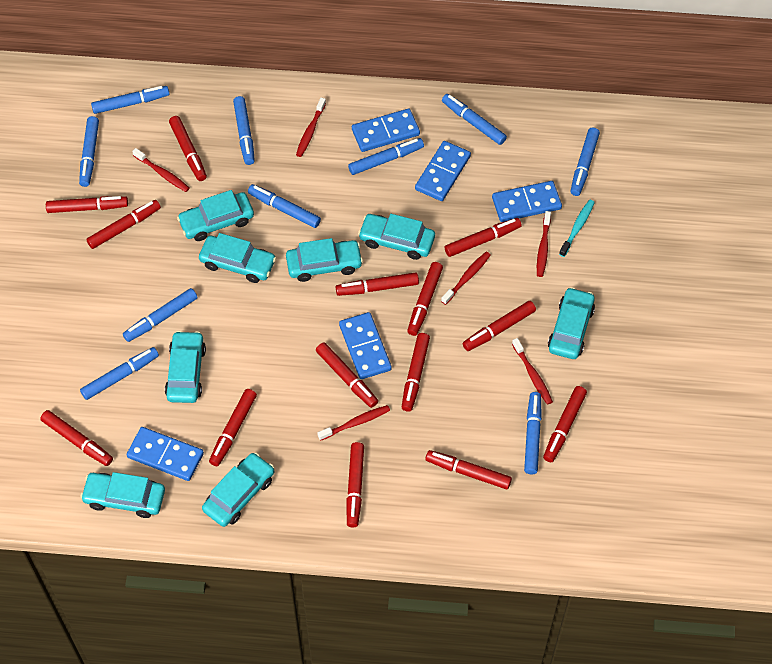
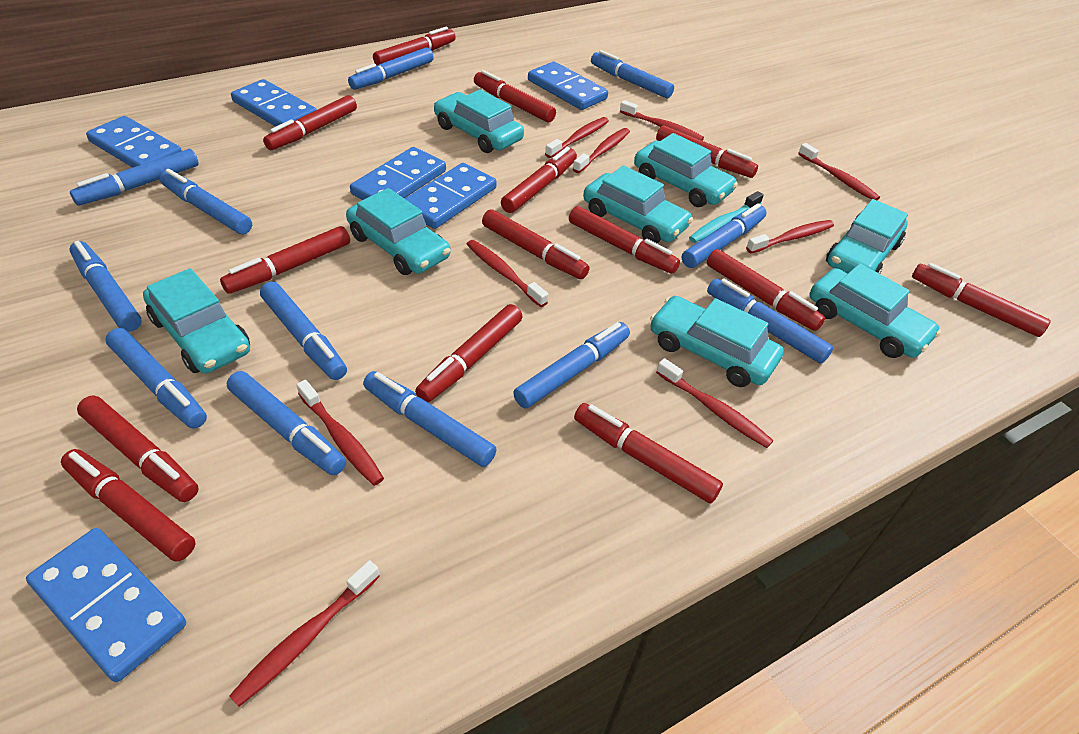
blue domino: 5 -> 6
blue marker: 10 -> 12
red toothbrush: 6 -> 9

